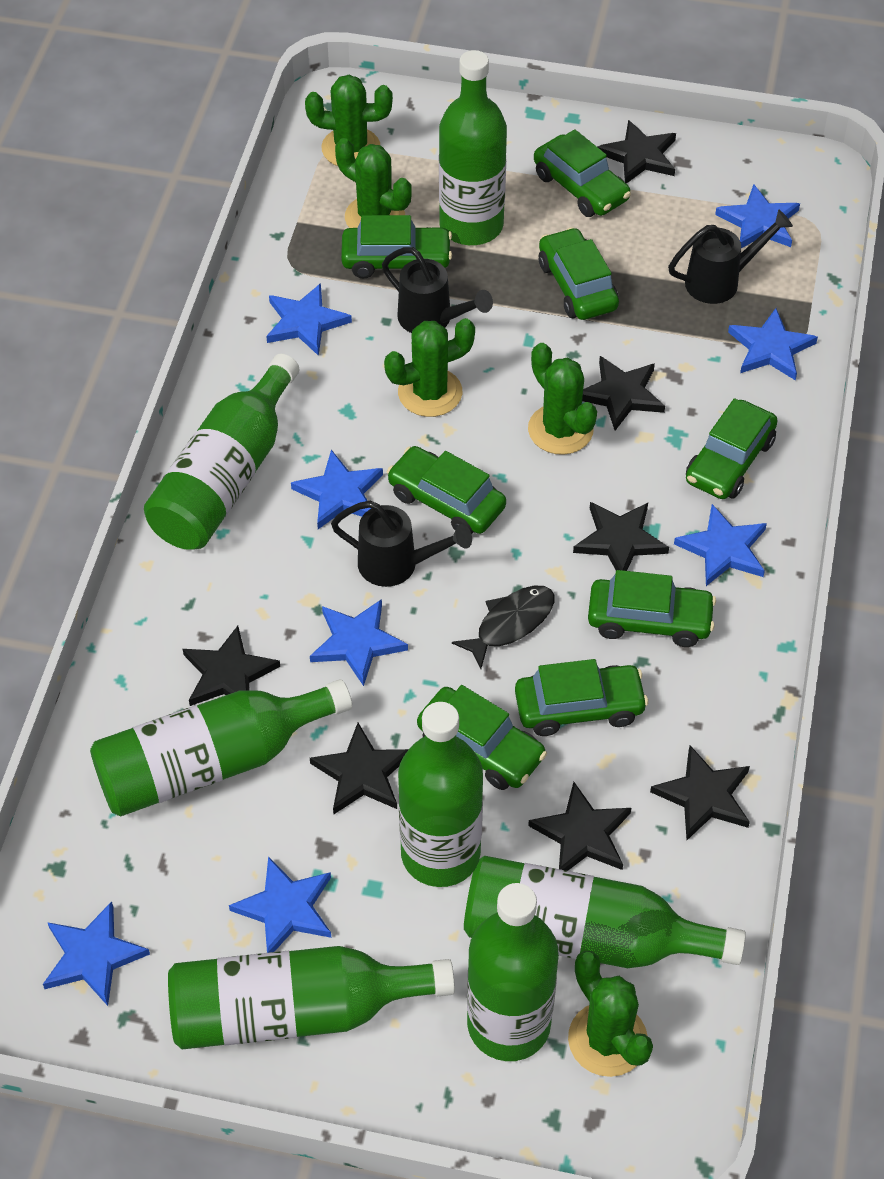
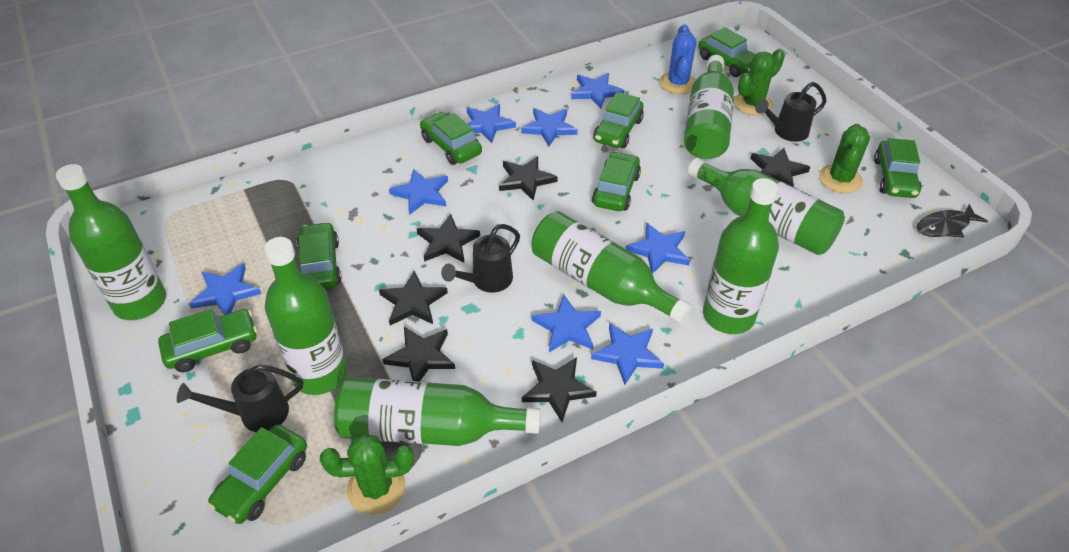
black star: 7 -> 6
blue cactus: 0 -> 1
green cactus: 5 -> 3

